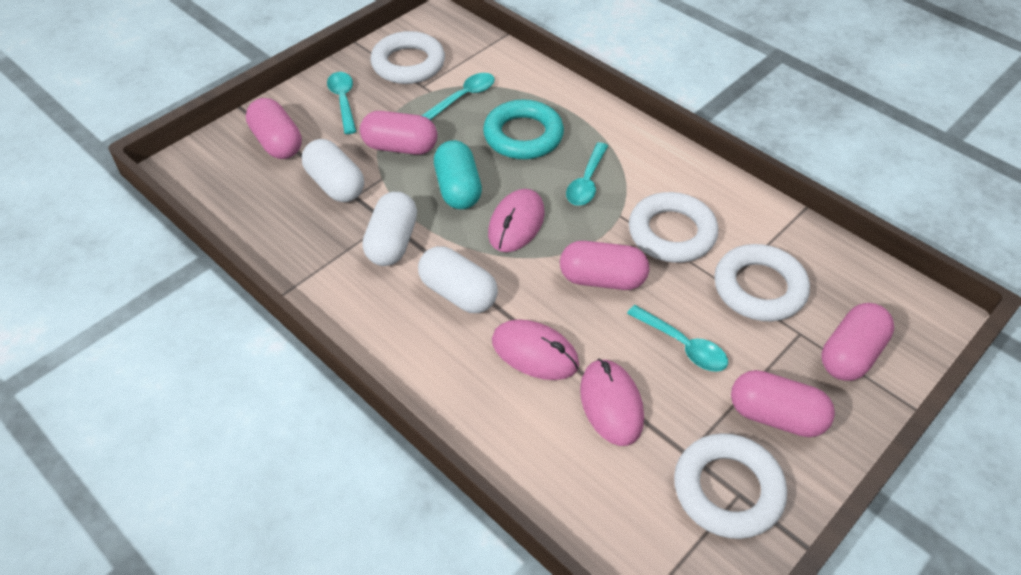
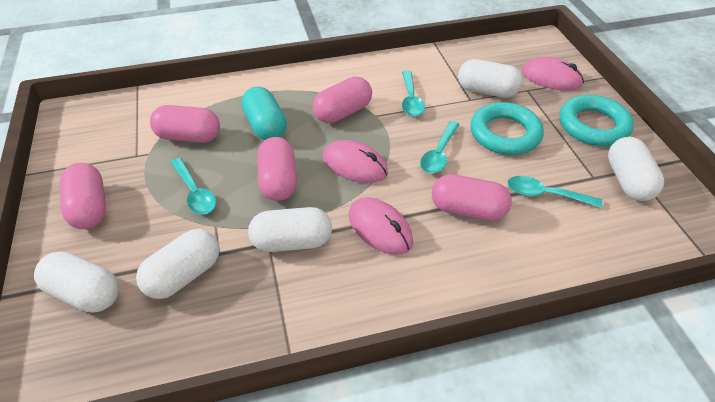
turquoise ring: 1 -> 2
white capsule: 3 -> 5
white ring: 4 -> 0

